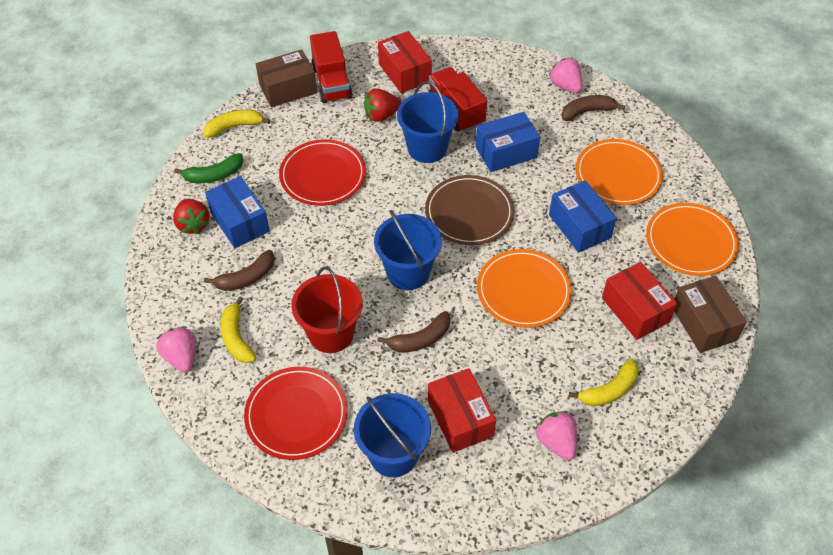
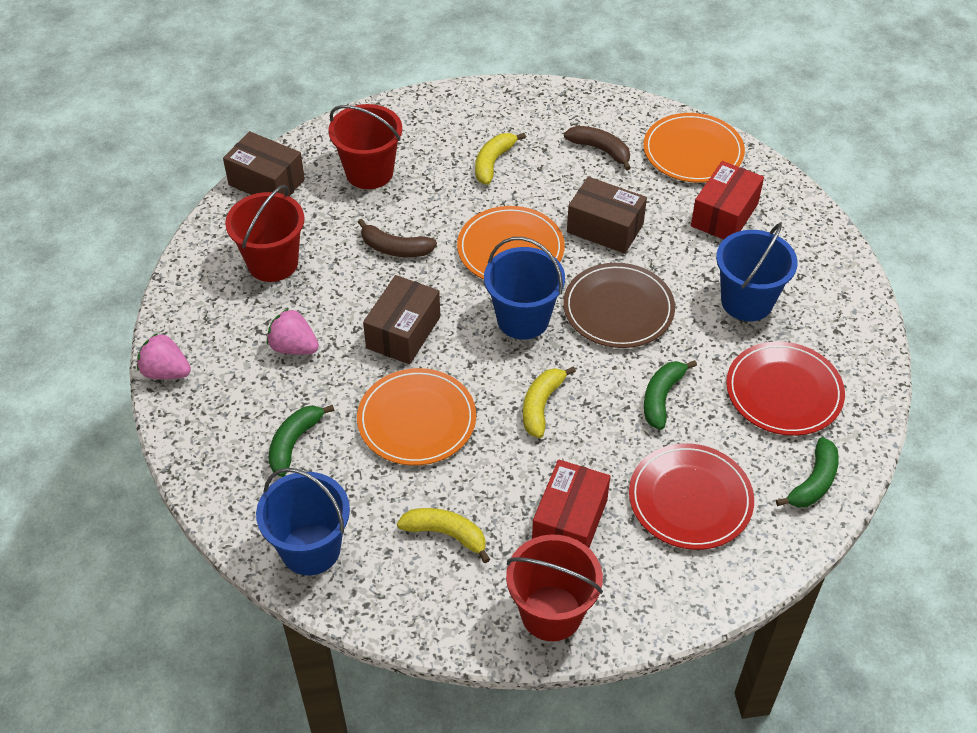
blue box: 3 -> 0
brown banana: 3 -> 2
brown box: 2 -> 3
green banana: 1 -> 3
pink strawberry: 3 -> 2
red box: 3 -> 2
red bucket: 1 -> 3
red strawberry: 2 -> 0
red truck: 2 -> 0

